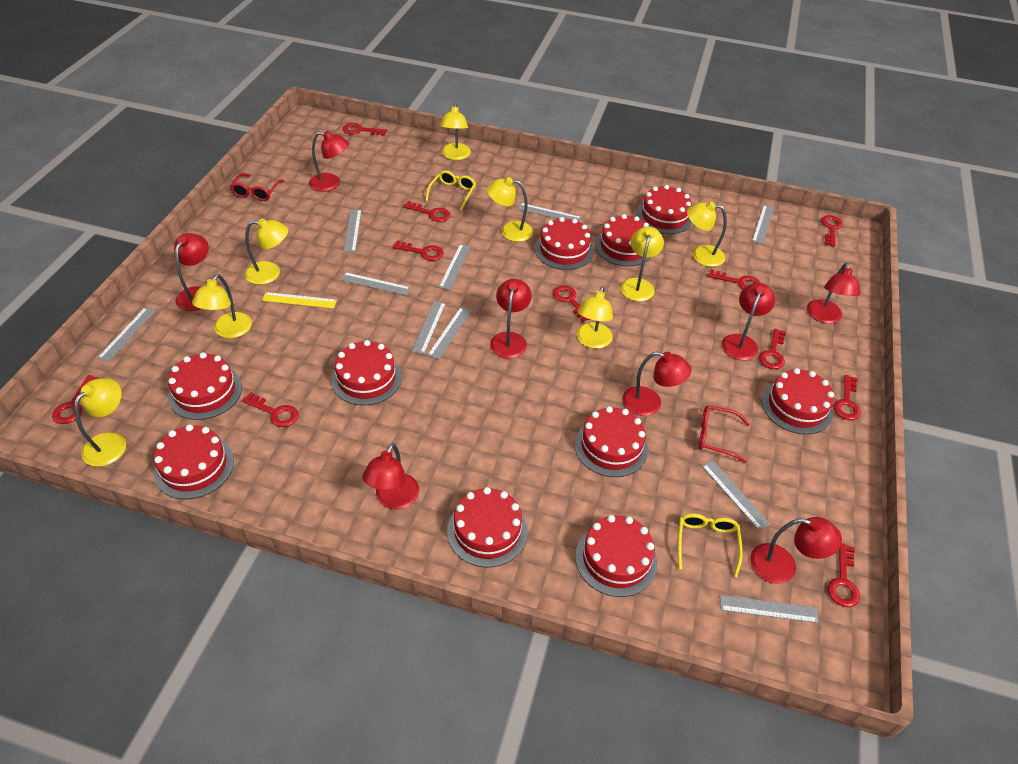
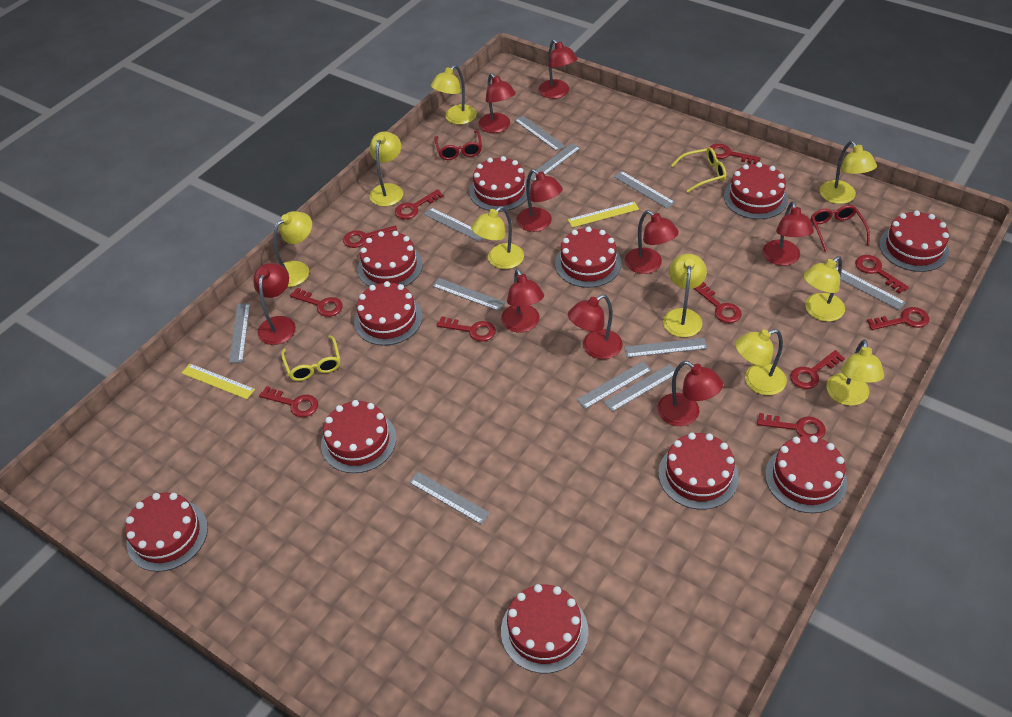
grey ruler: 10 -> 11
red cake: 10 -> 11
red lamp: 8 -> 9
yellow lamp: 8 -> 9
yellow ruler: 1 -> 2

